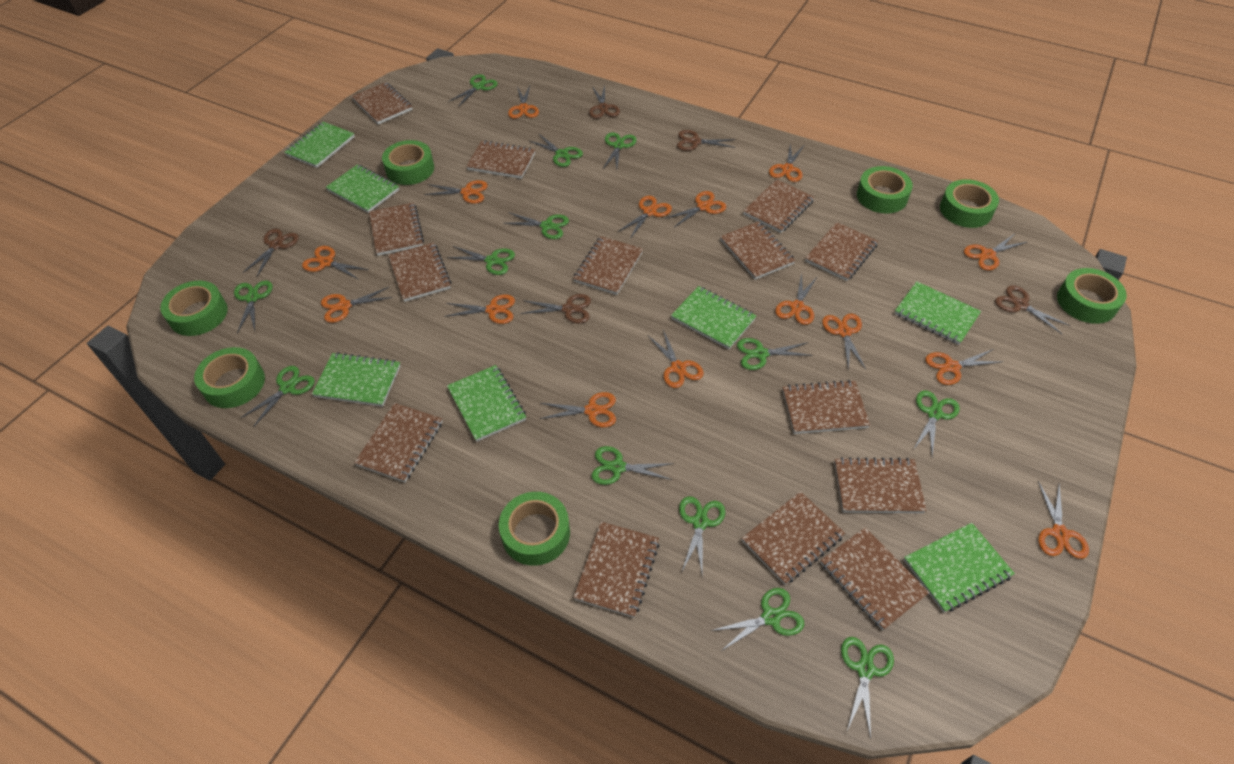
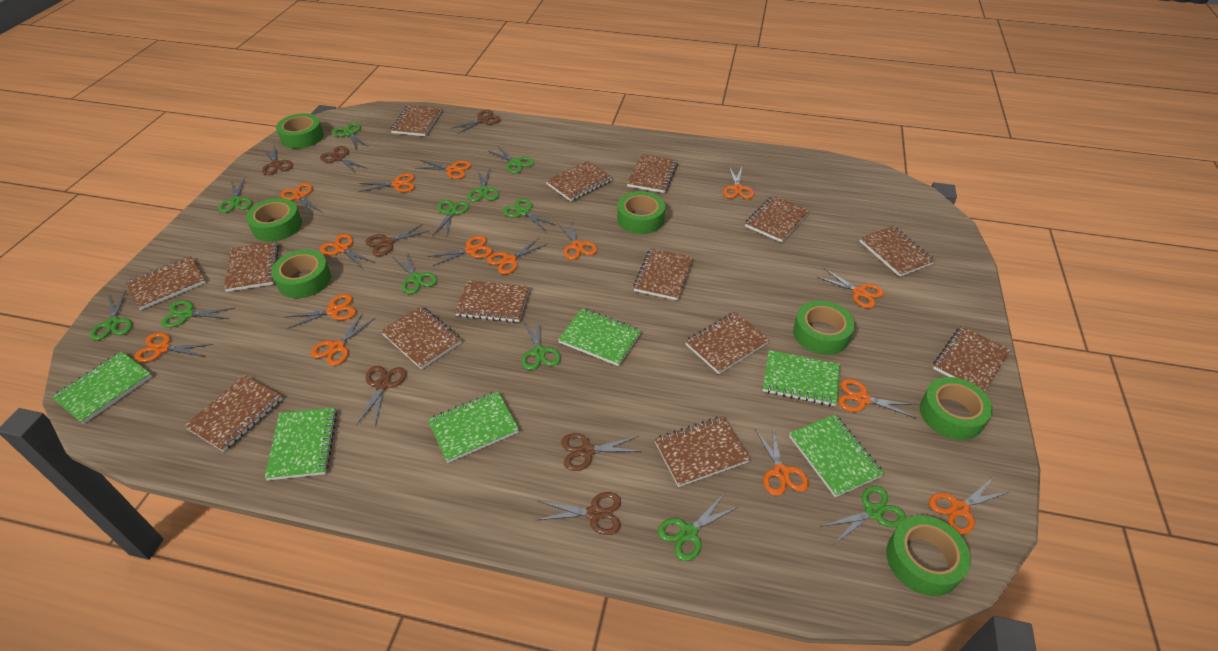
brown scissors: 5 -> 7
green notebook: 7 -> 6
green scissors: 13 -> 12

